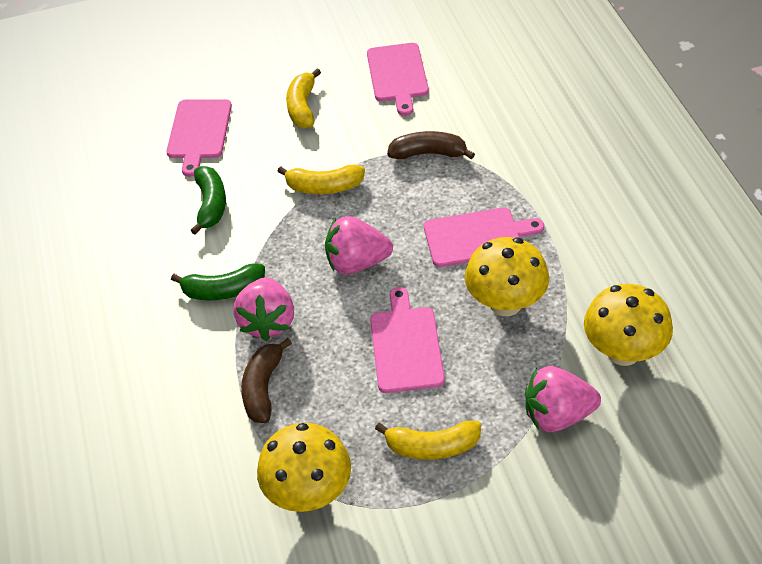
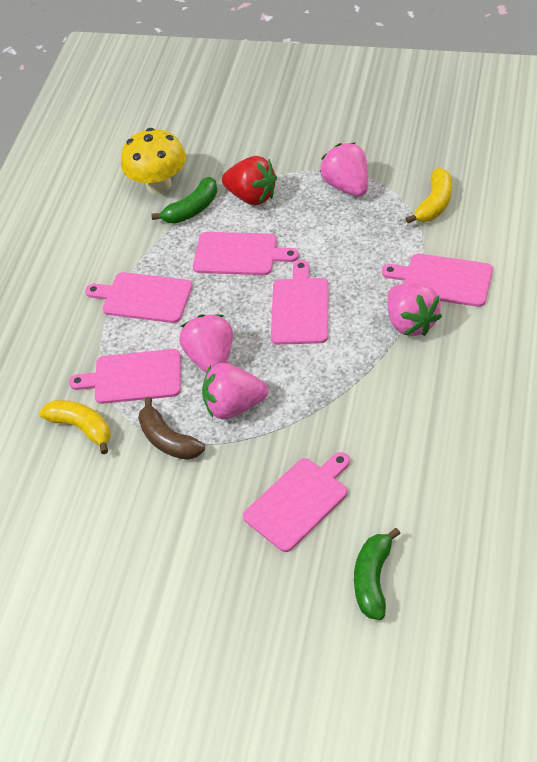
brown banana: 2 -> 1
pink cutting board: 4 -> 6
pink strawberry: 3 -> 4
red strawberry: 0 -> 1
yellow banana: 3 -> 2
yellow mushroom: 3 -> 1

